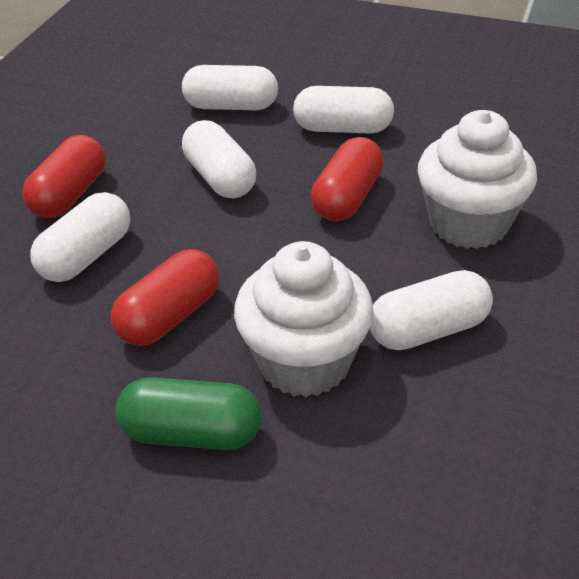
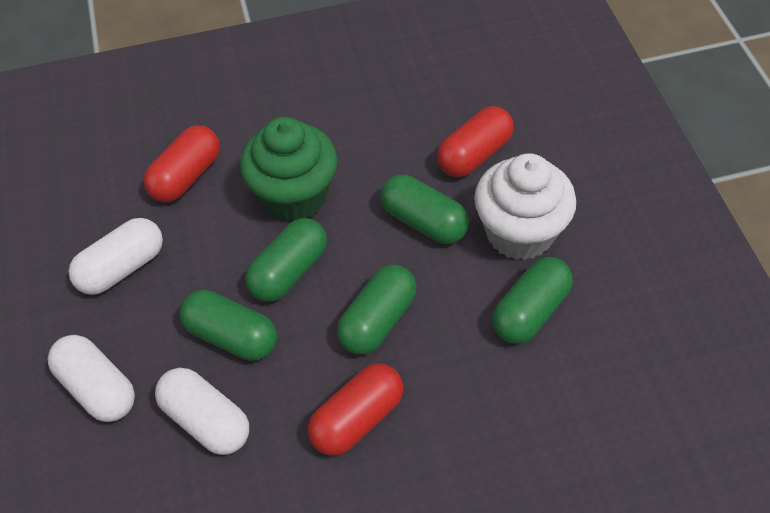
green capsule: 1 -> 5
green cupcake: 0 -> 1
white capsule: 5 -> 3
white cupcake: 2 -> 1

